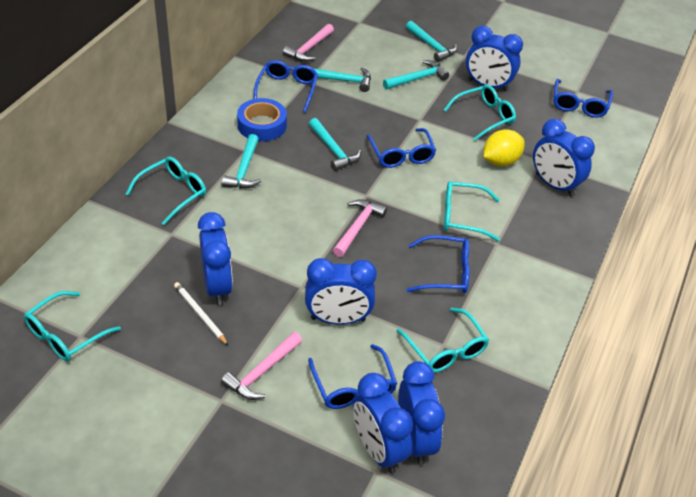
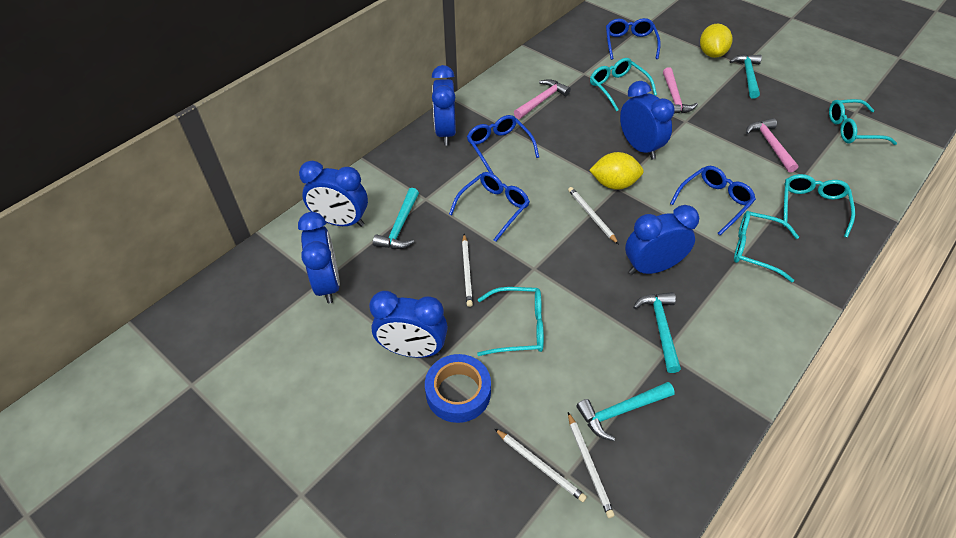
blue glasses: 5 -> 4
turquoise hammer: 5 -> 4
white pencil: 1 -> 4
yellow lemon: 1 -> 2

